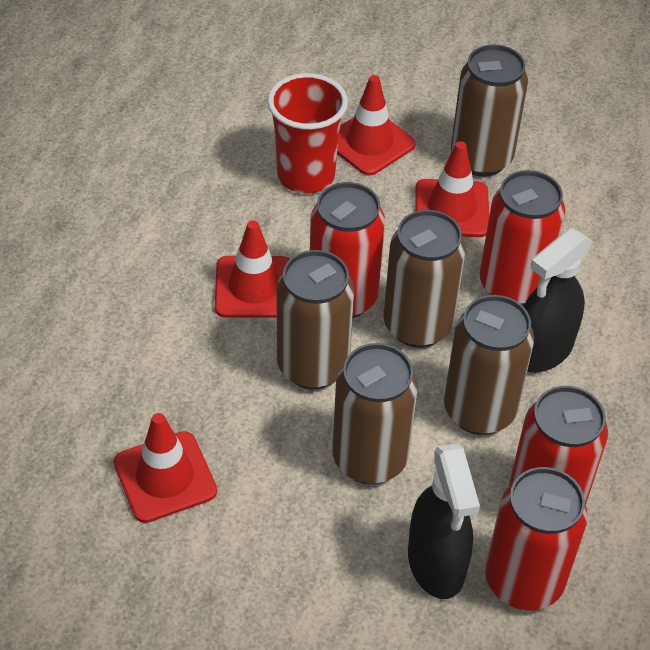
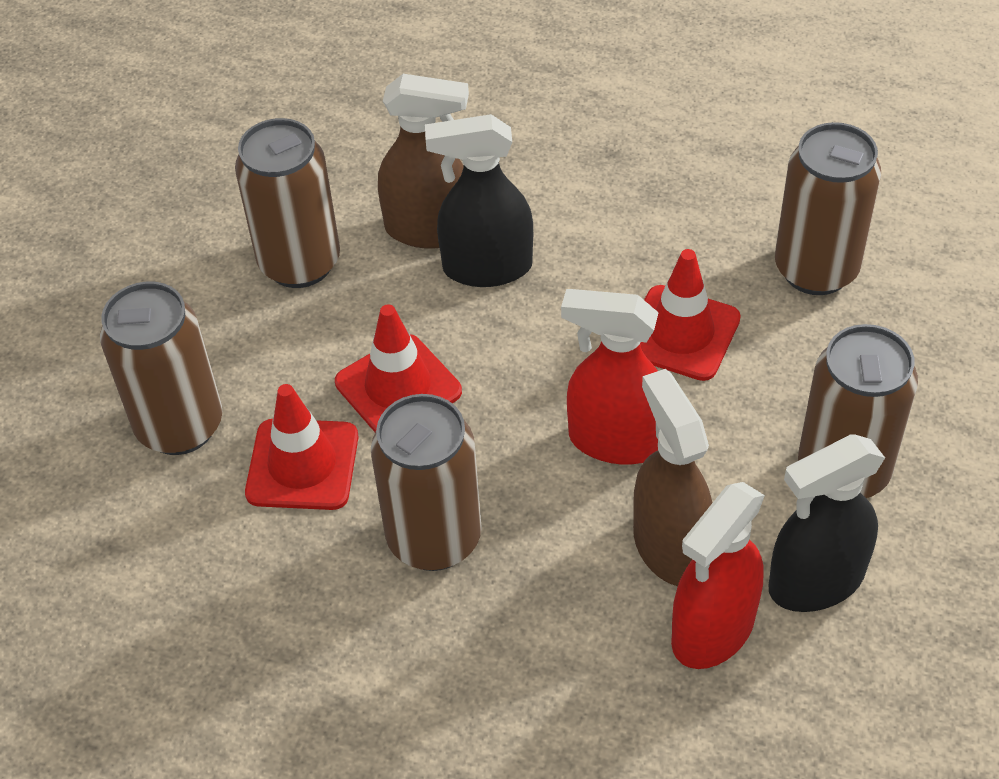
brown spray bottle: 0 -> 2
red can: 4 -> 0
red cup: 1 -> 0
red spray bottle: 0 -> 2
red traffic cone: 4 -> 3

